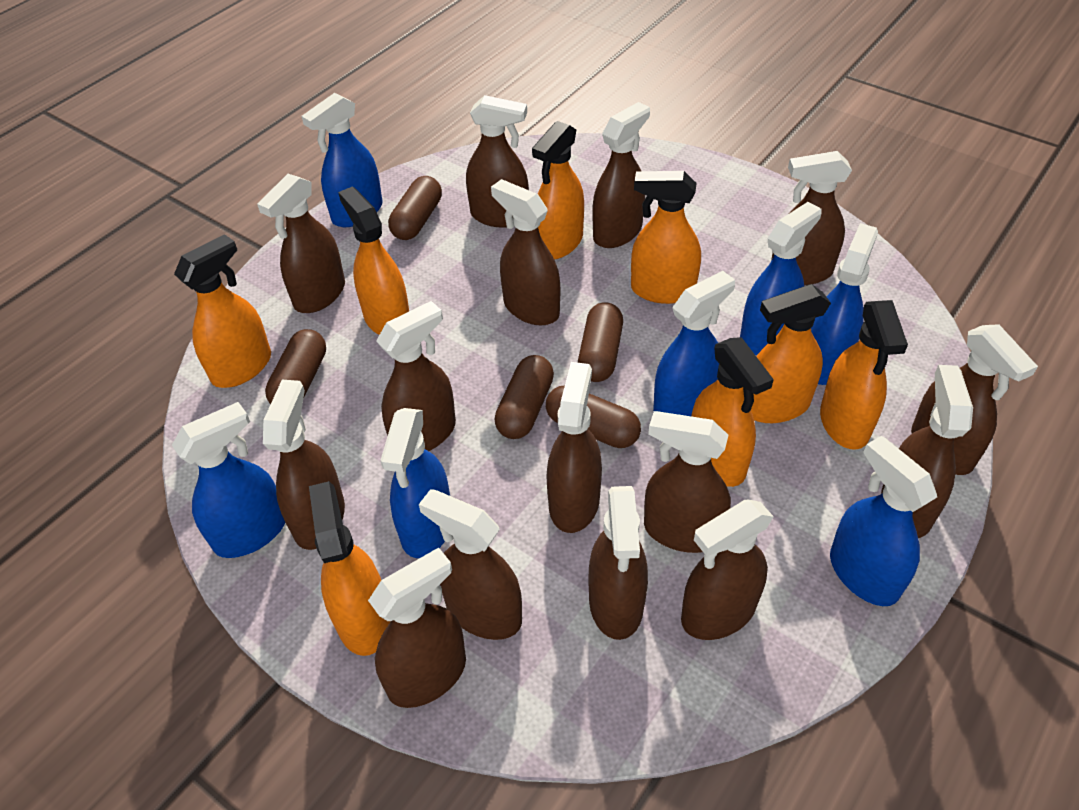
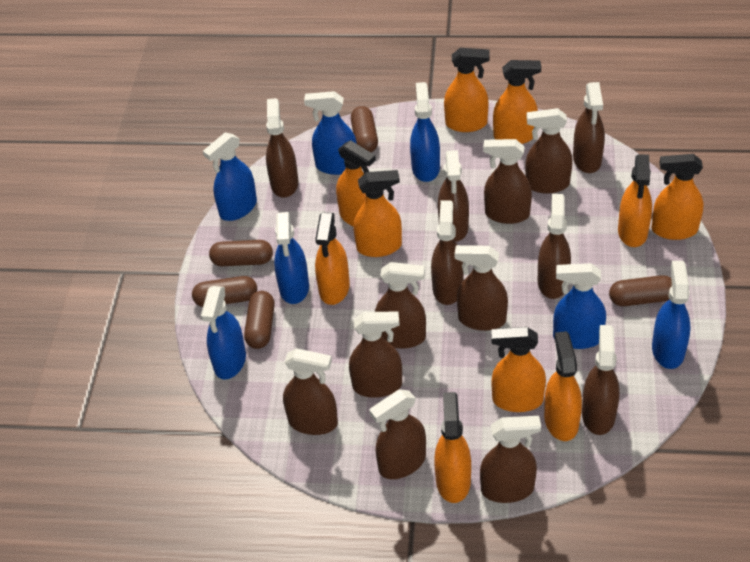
brown spray bottle: 15 -> 14
orange spray bottle: 8 -> 10

